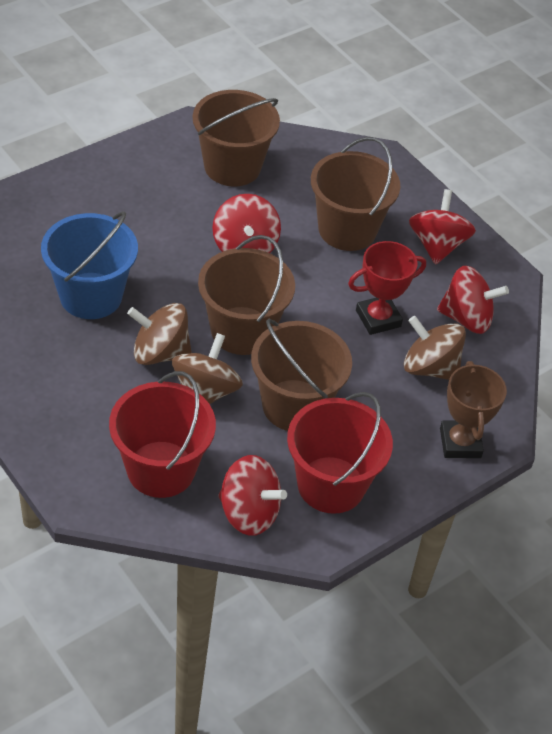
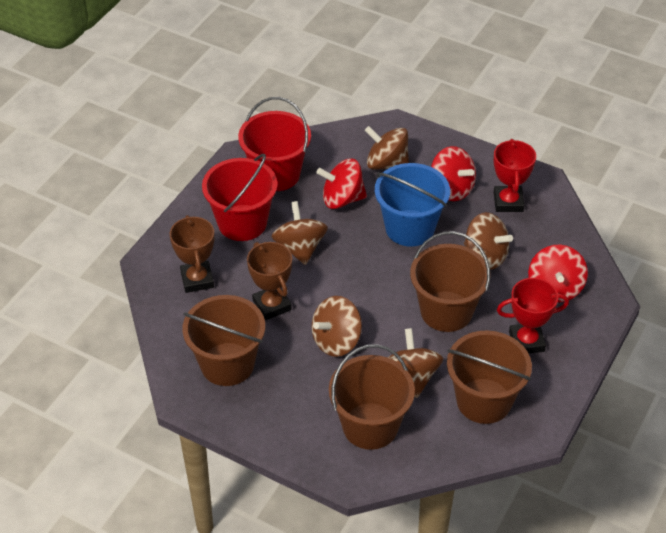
brown spinning top: 3 -> 5
brown trophy: 1 -> 2
red spinning top: 4 -> 3
red trophy: 1 -> 2

